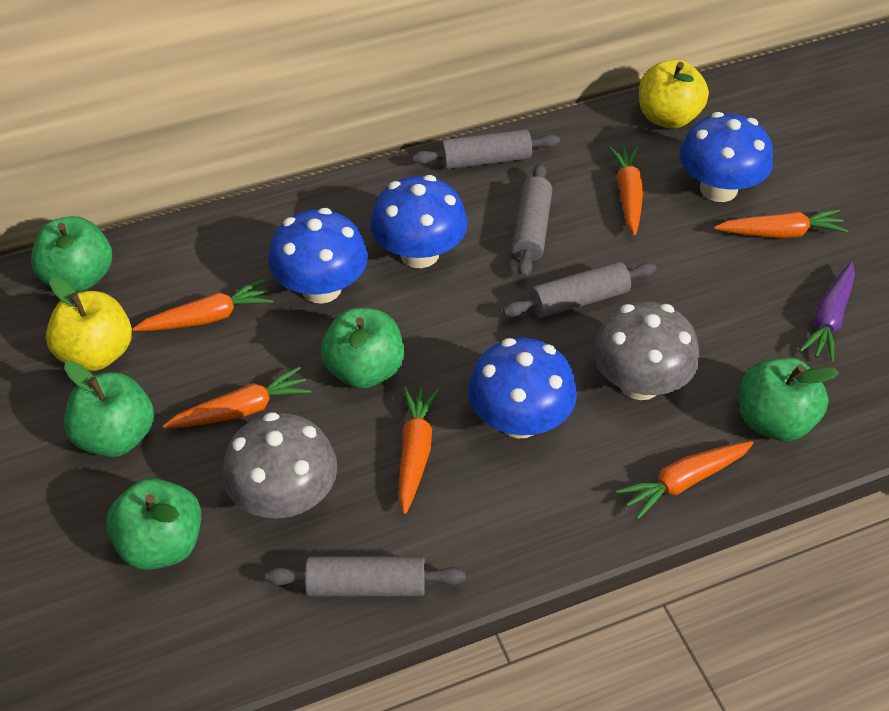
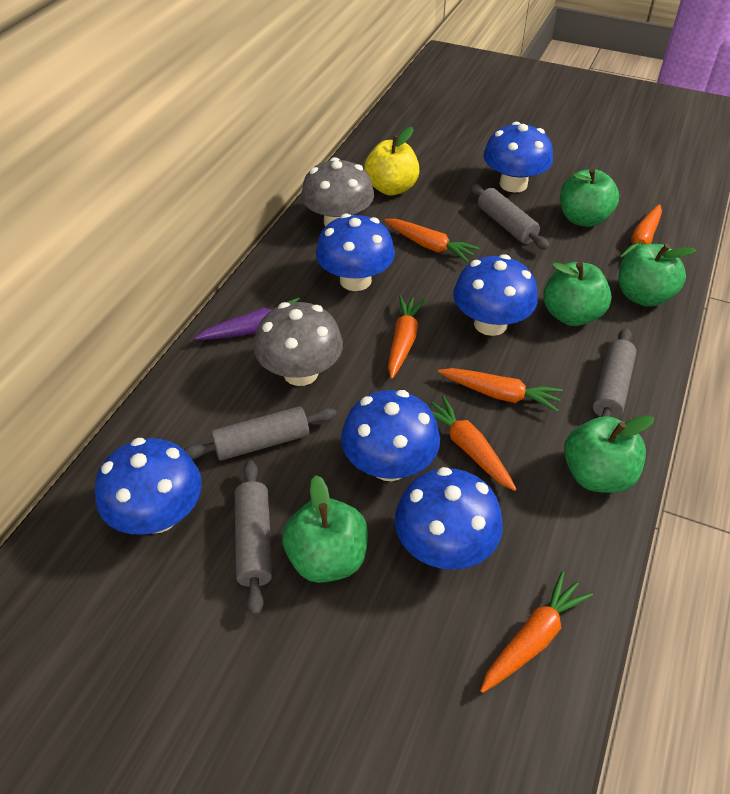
blue mushroom: 4 -> 6
yellow apple: 2 -> 1

